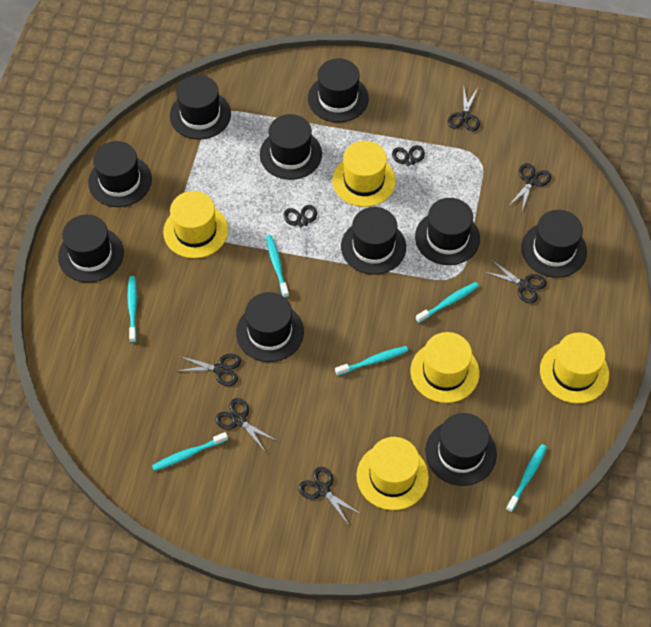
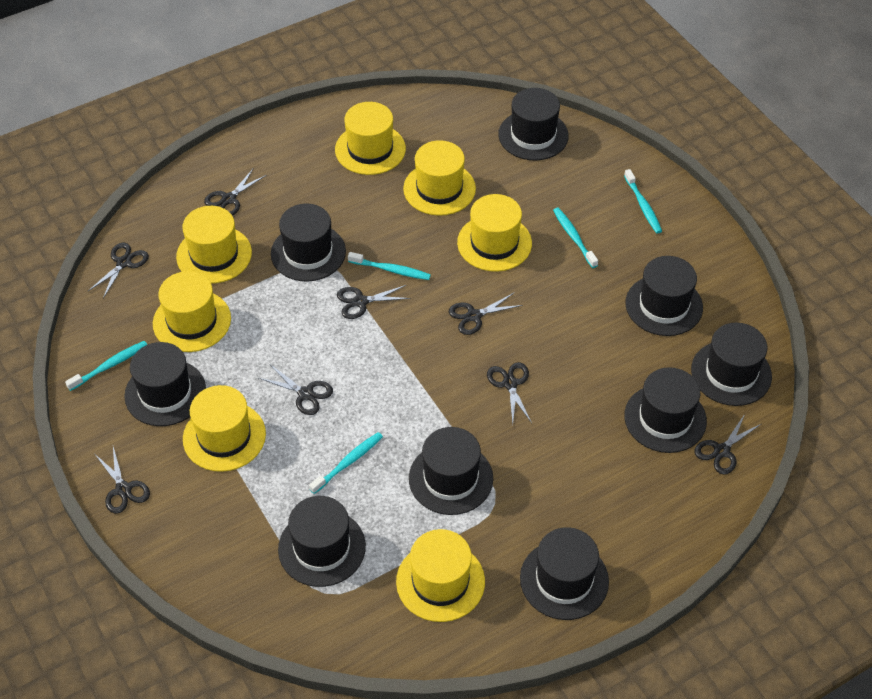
black hat: 10 -> 9
turquoise toothbrush: 6 -> 5
yellow hat: 5 -> 7

